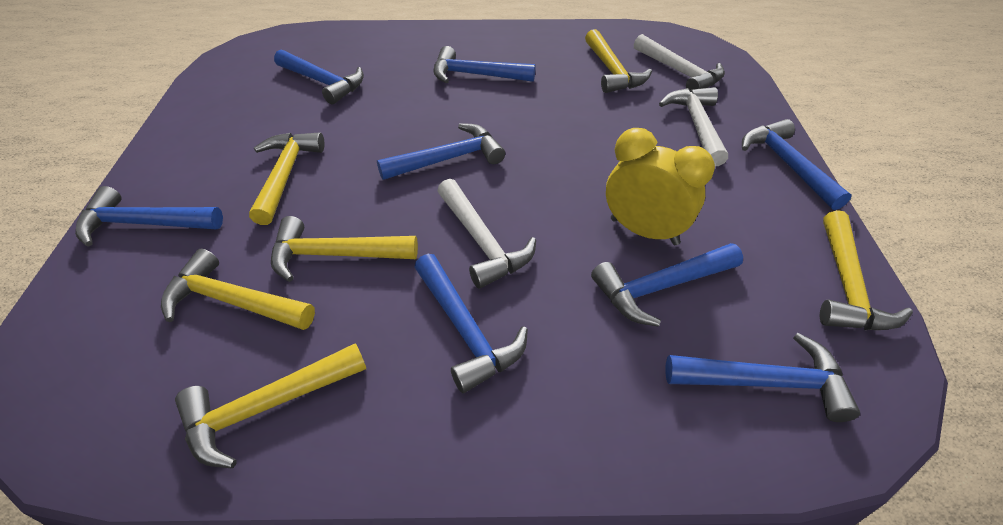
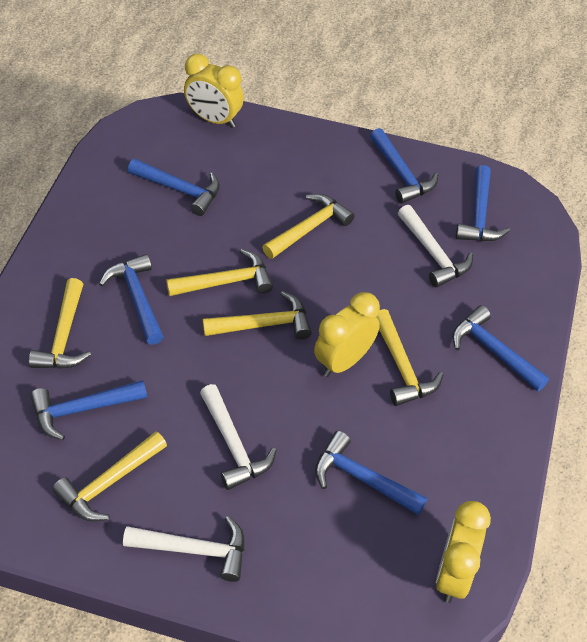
blue hammer: 8 -> 7
yellow clock: 1 -> 3

